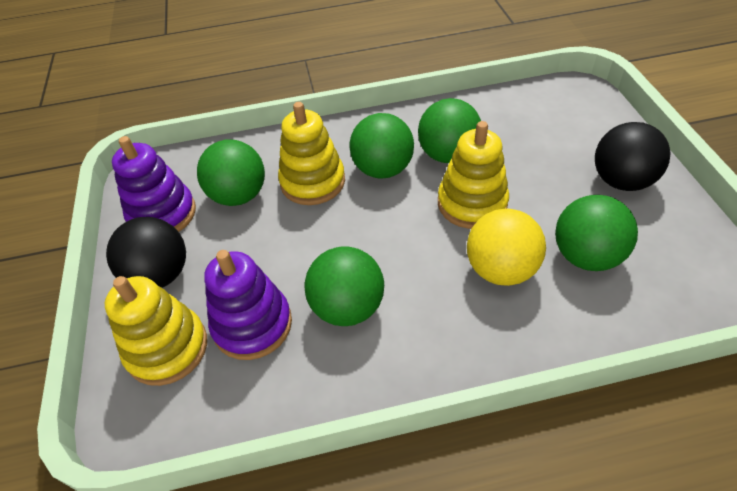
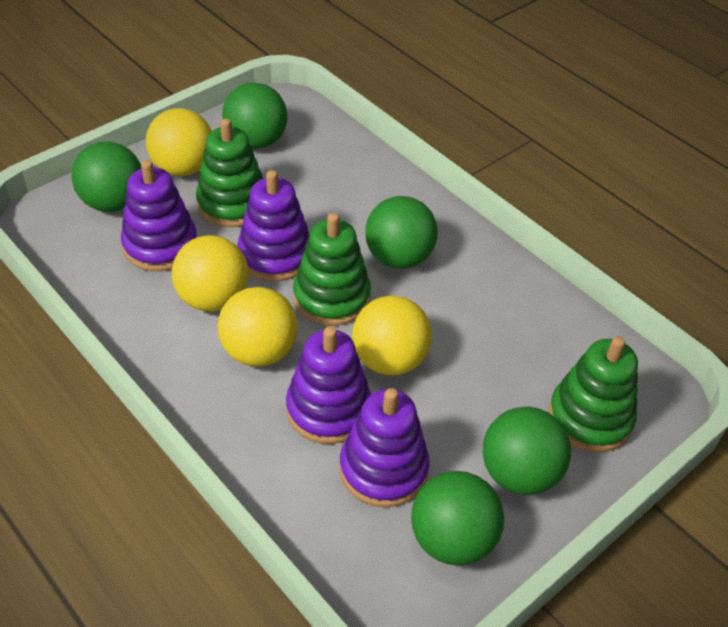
black ball: 2 -> 0
green stacking toy: 0 -> 3
purple stacking toy: 2 -> 4
yellow ball: 1 -> 4
yellow stacking toy: 3 -> 0

